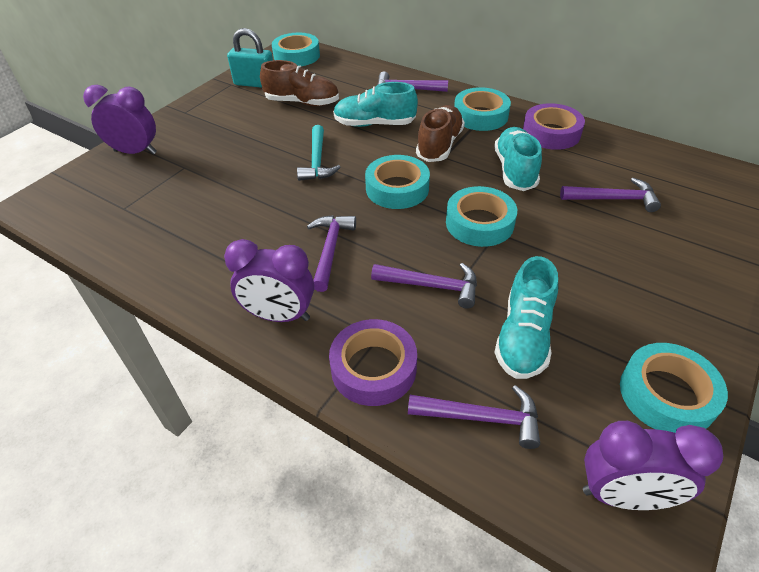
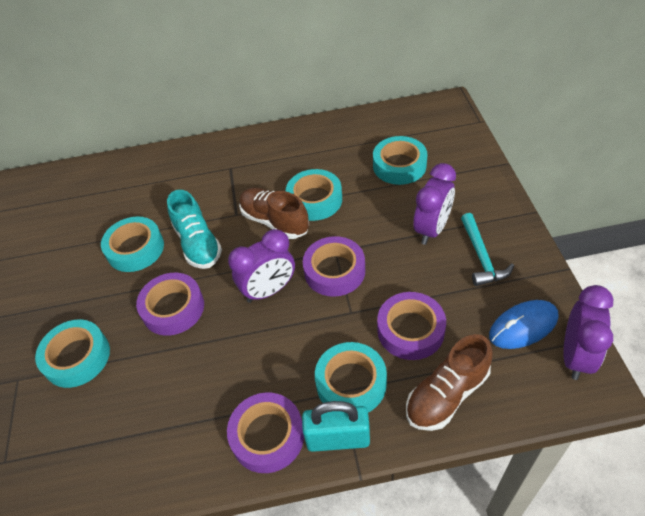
blue mouse: 0 -> 1
purple hammer: 5 -> 0
purple tape: 2 -> 4
turquoise shoe: 3 -> 1

